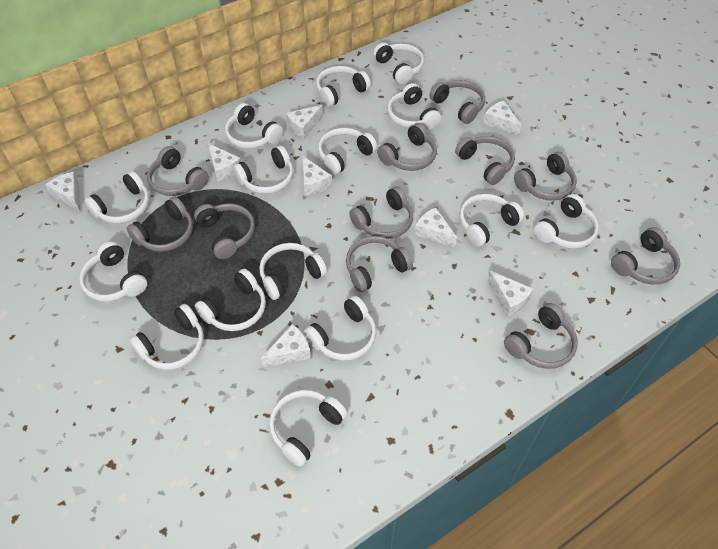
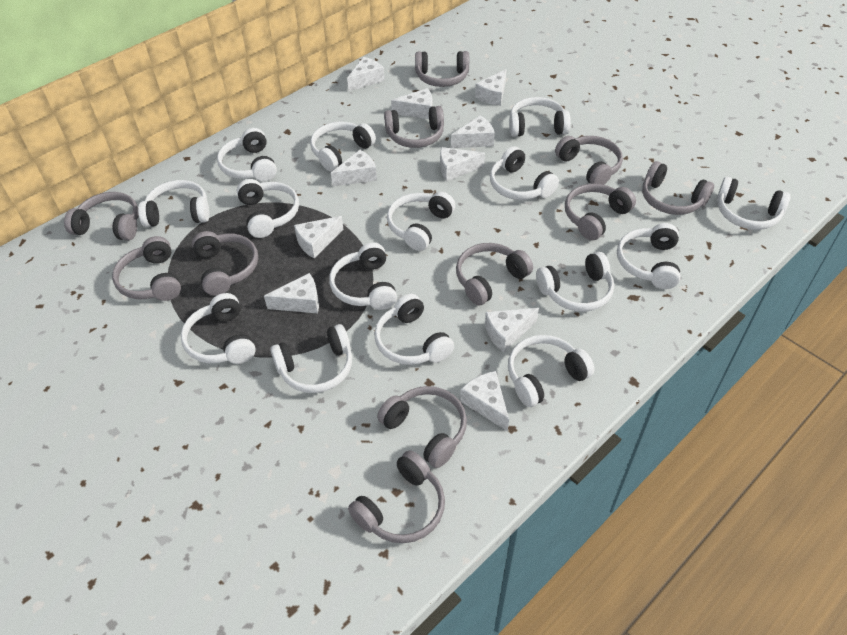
white cheese: 8 -> 10

